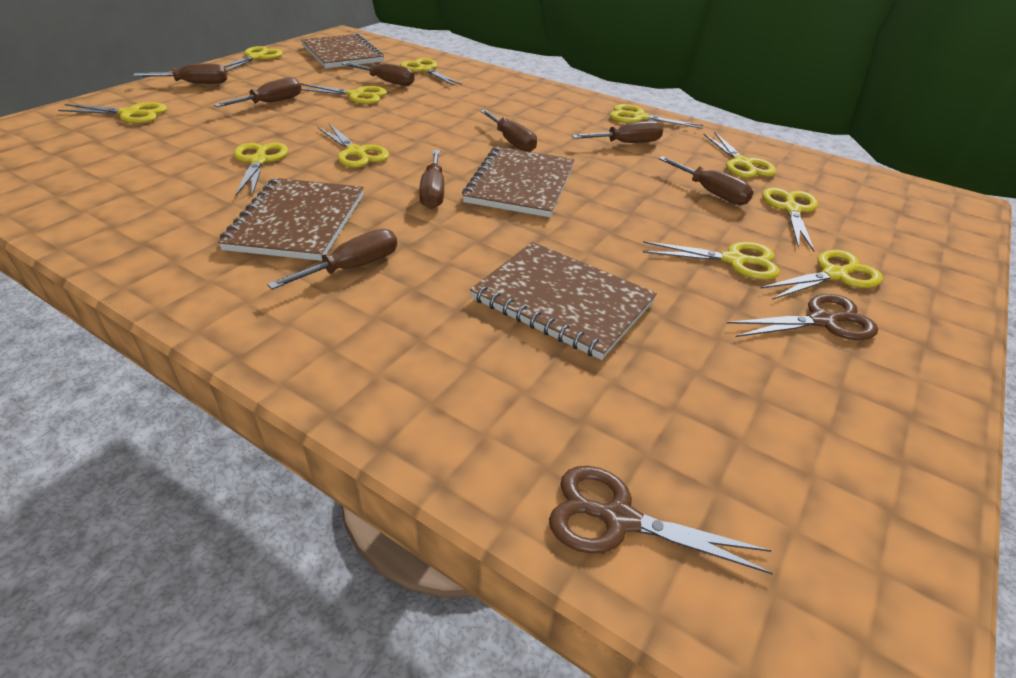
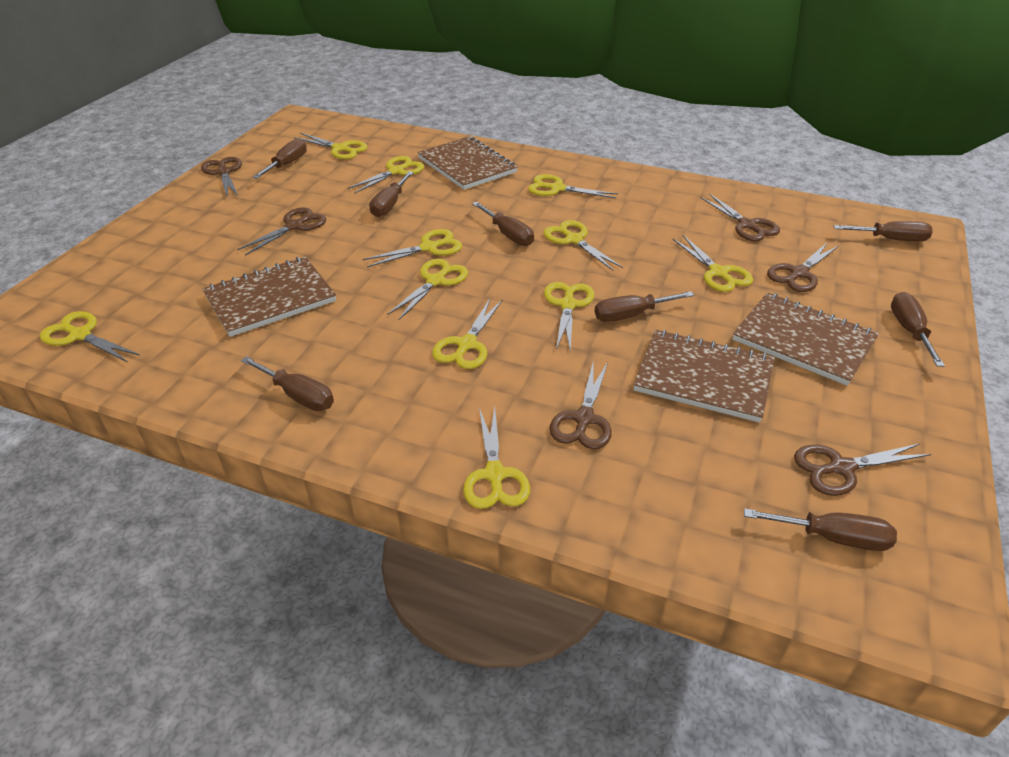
brown scissors: 2 -> 6

